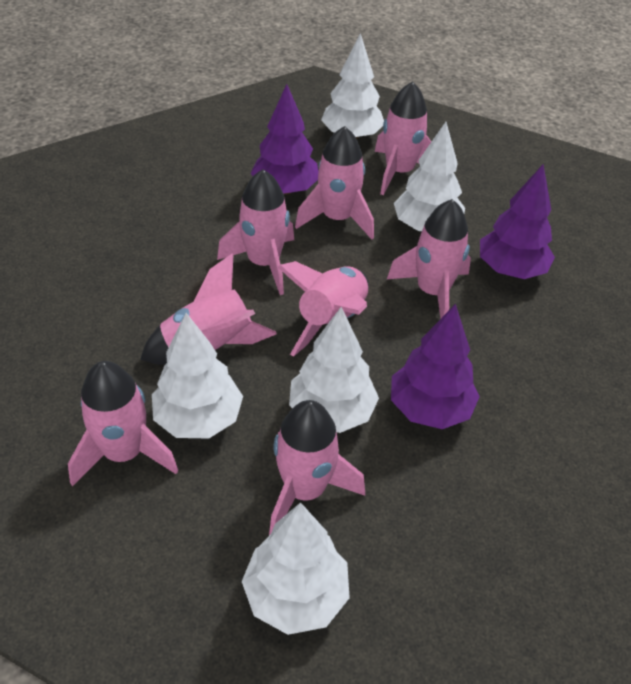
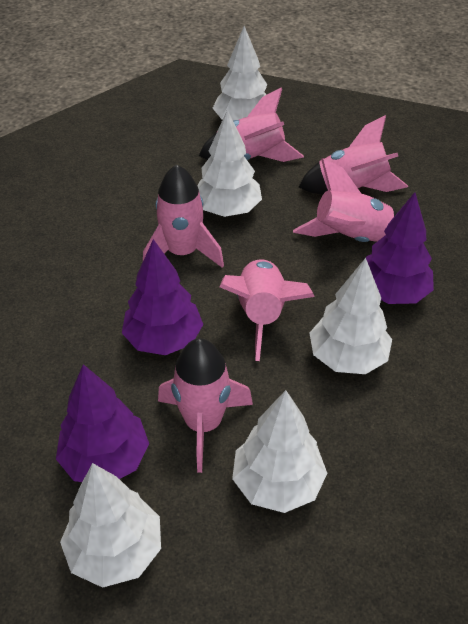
pink rocket: 8 -> 6

